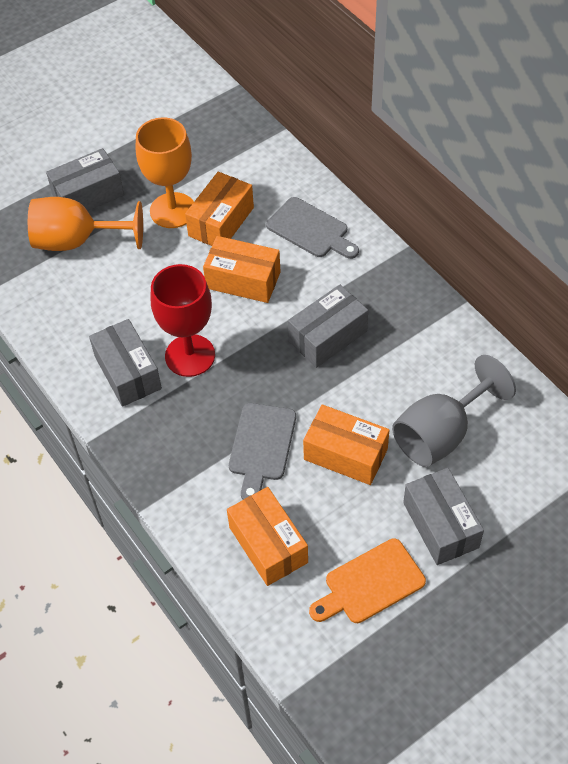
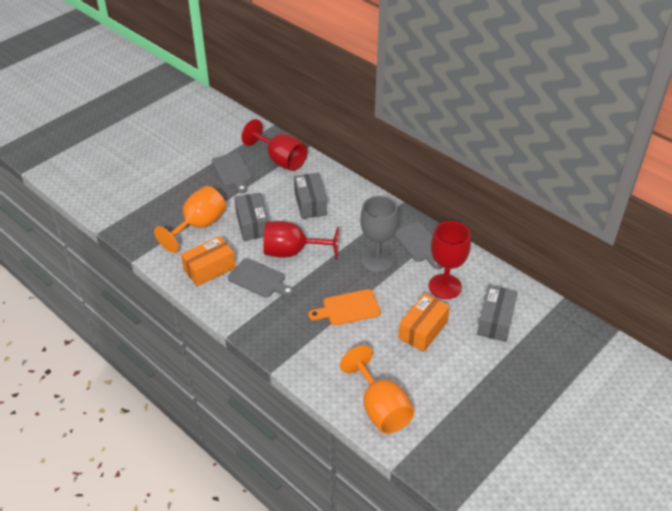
grey box: 4 -> 3
grey cutting board: 2 -> 3
orange box: 4 -> 2
red goblet: 1 -> 3

